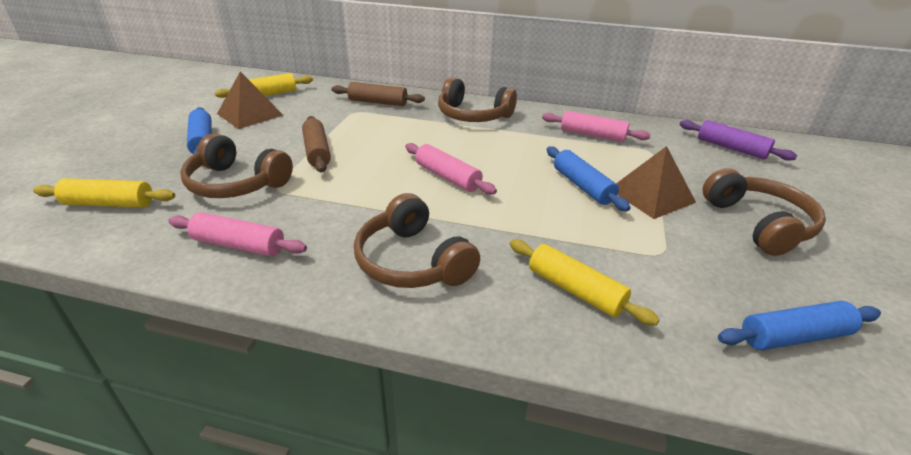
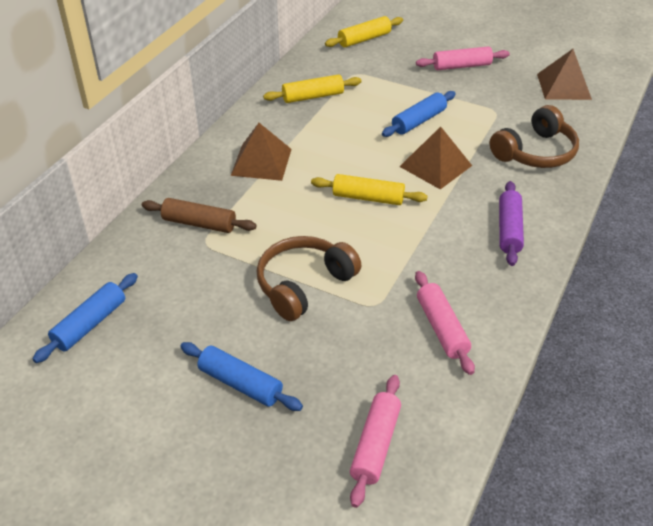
brown headphones: 4 -> 2
brown pyramid: 2 -> 3
brown rolling pin: 2 -> 1

